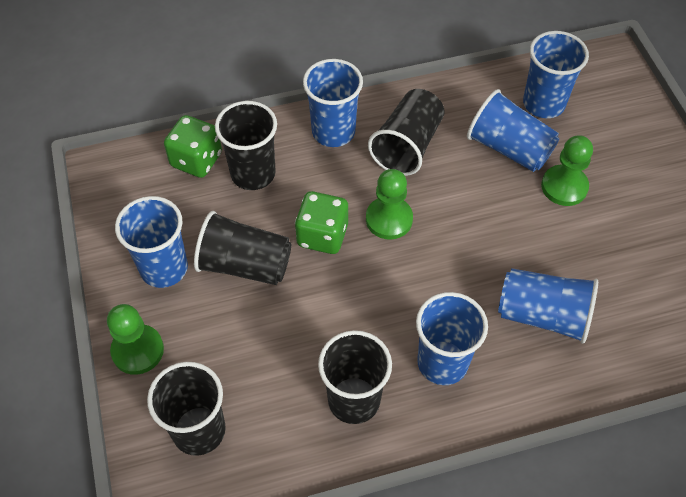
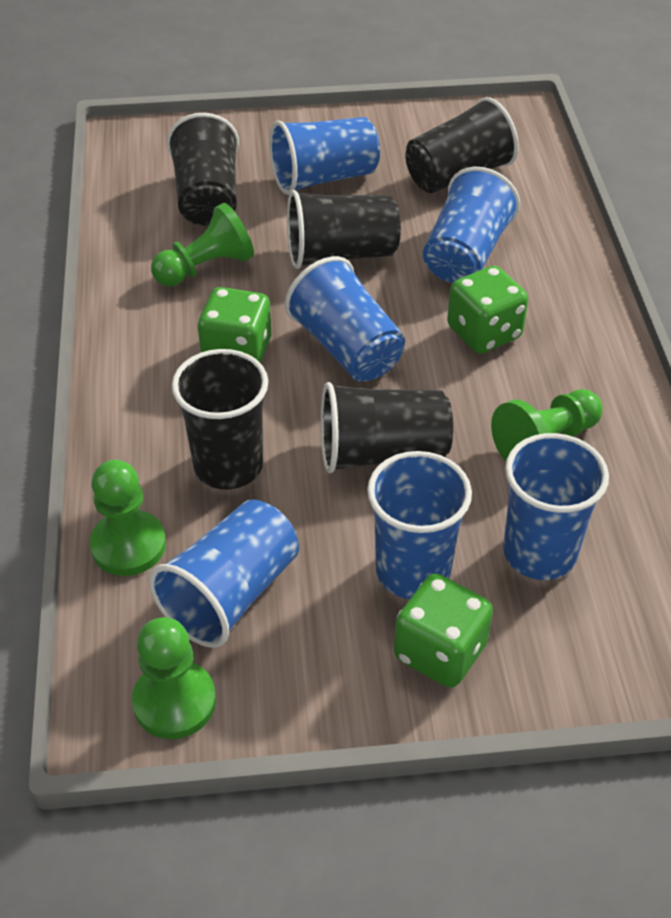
green dice: 2 -> 3
green pawn: 3 -> 4

